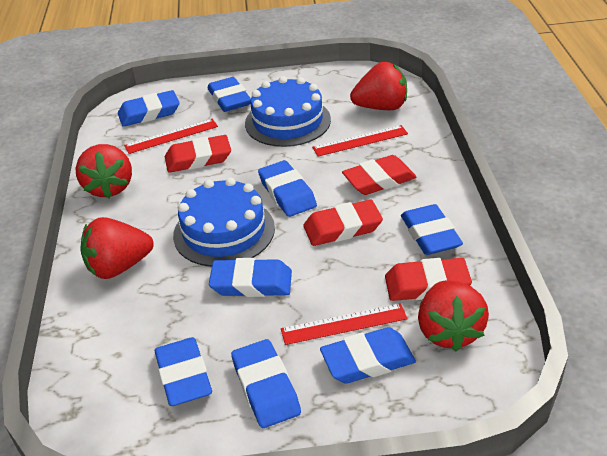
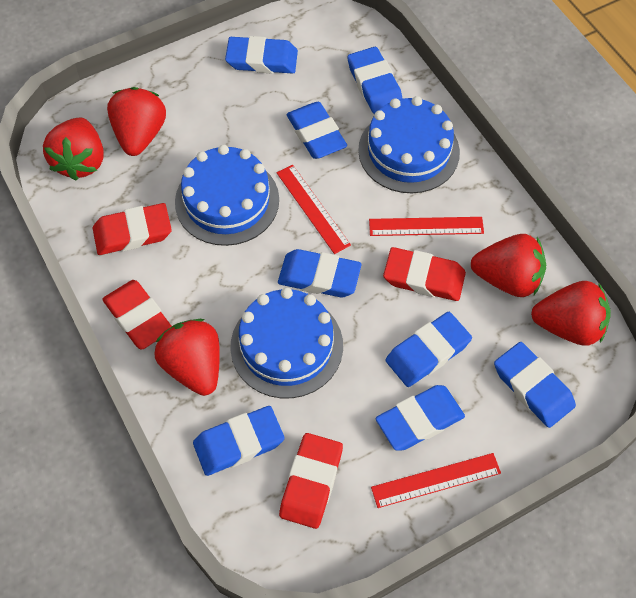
blue cake: 2 -> 3
red strawberry: 4 -> 5

